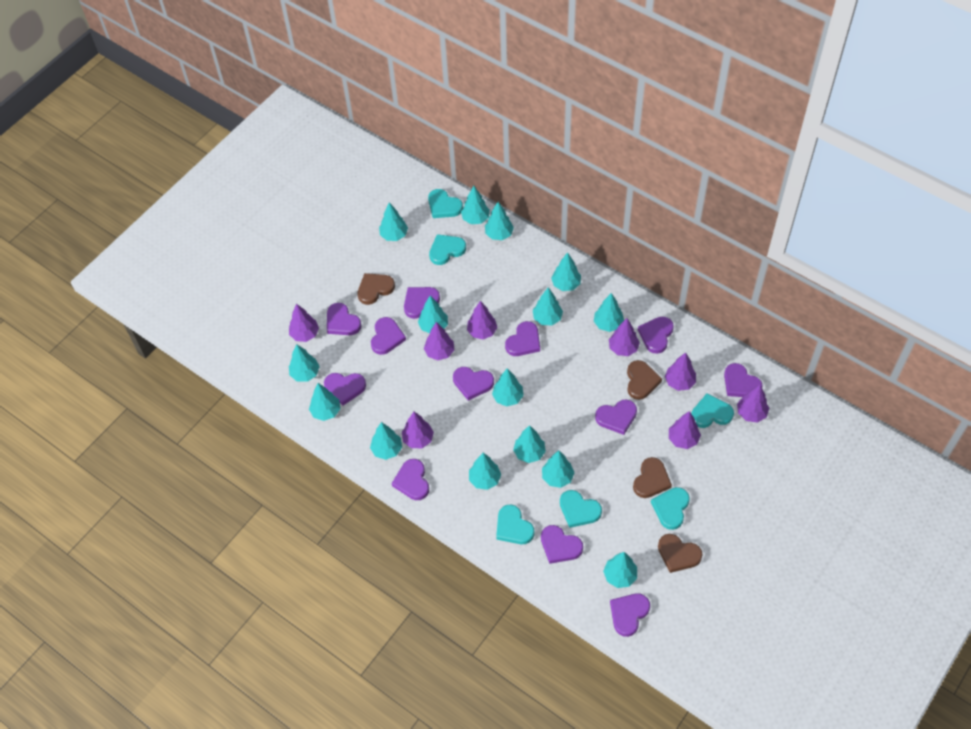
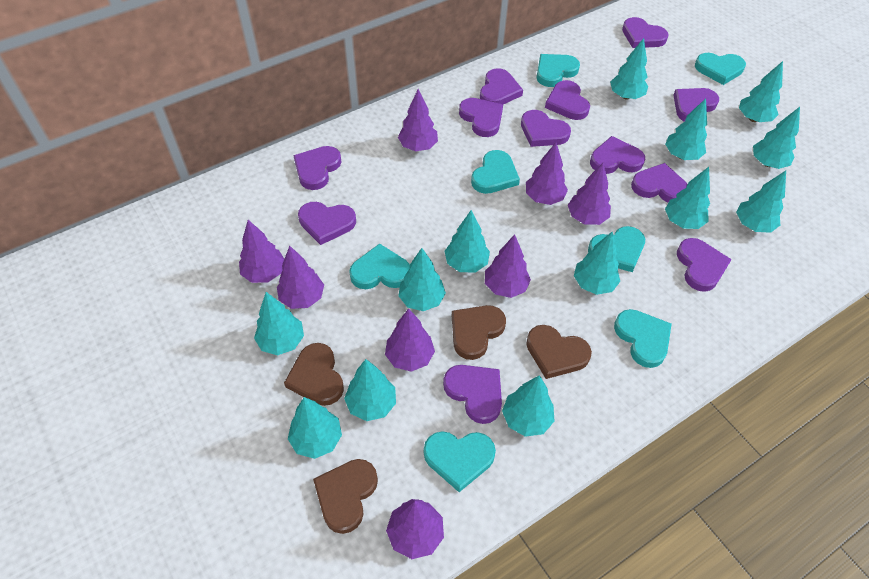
turquoise heart: 6 -> 7
turquoise tree: 15 -> 13

